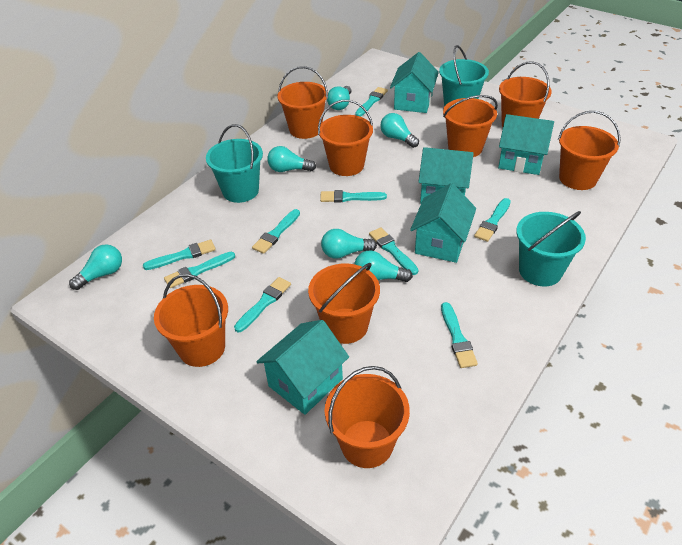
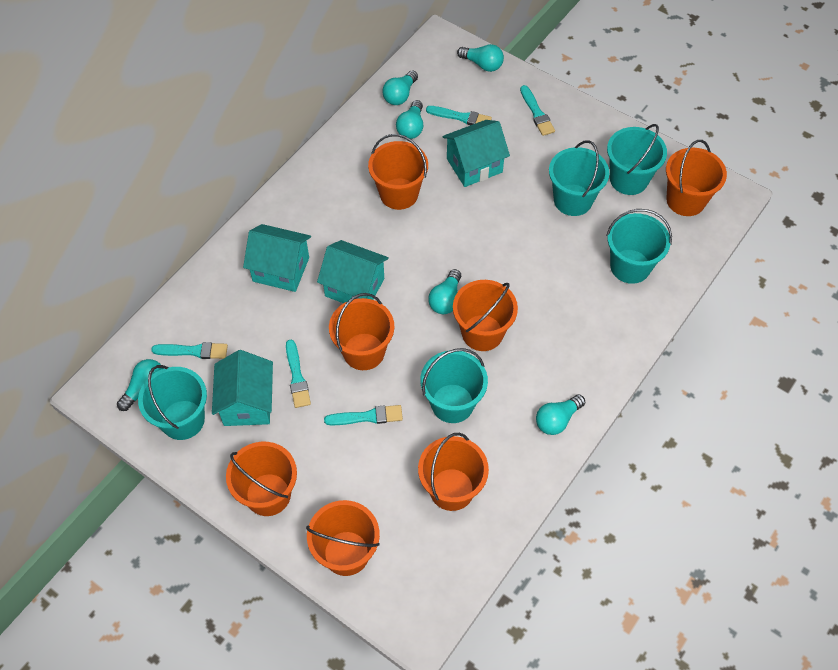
orange bucket: 8 -> 7
turquoise brush: 9 -> 5
turquoise bucket: 3 -> 5
turquoise house: 5 -> 4

